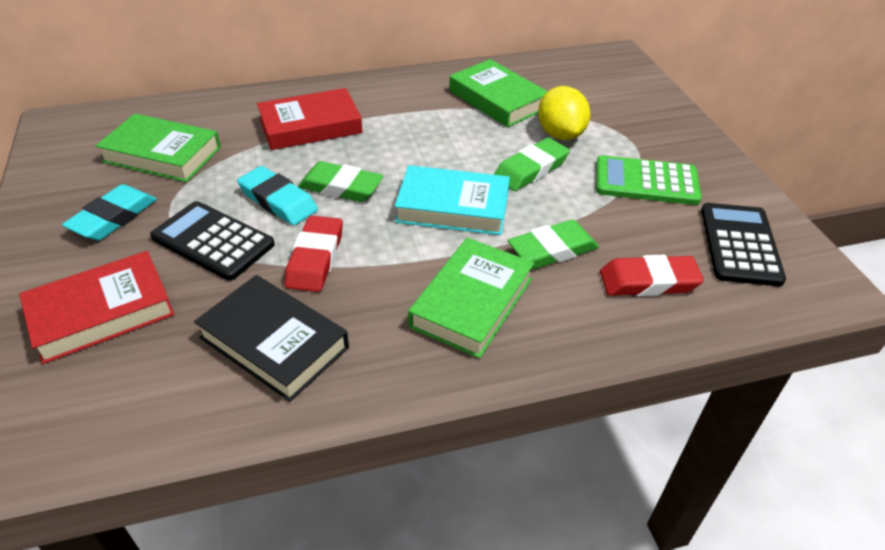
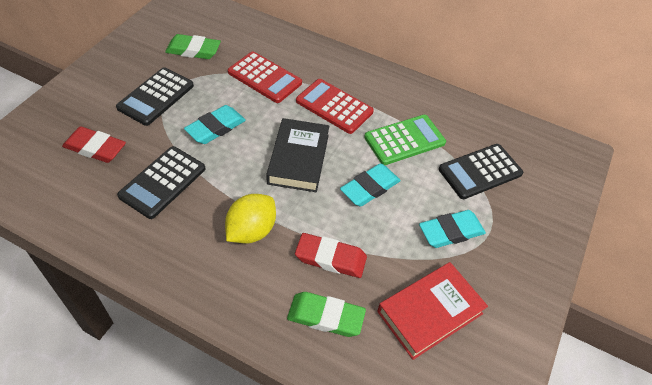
black calculator: 2 -> 3
green book: 3 -> 0
green eraser: 3 -> 2
red book: 2 -> 1
red calculator: 0 -> 2
turquoise book: 1 -> 0
turquoise eraser: 2 -> 3

